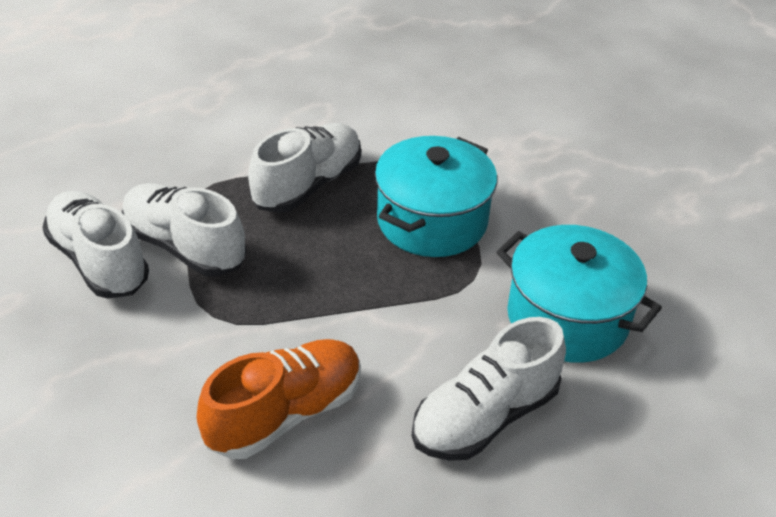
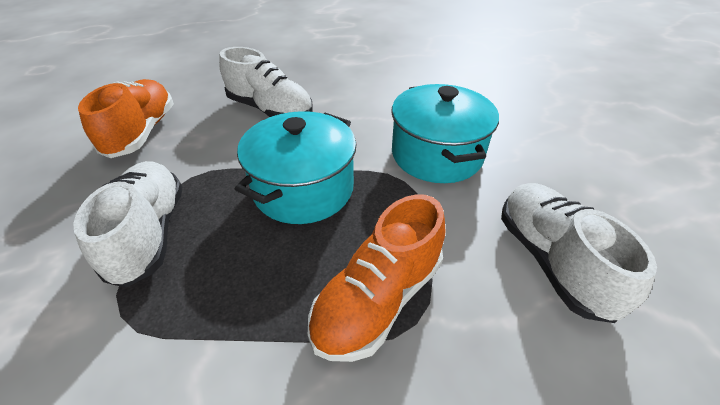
orange shoe: 1 -> 2
white shoe: 4 -> 3

